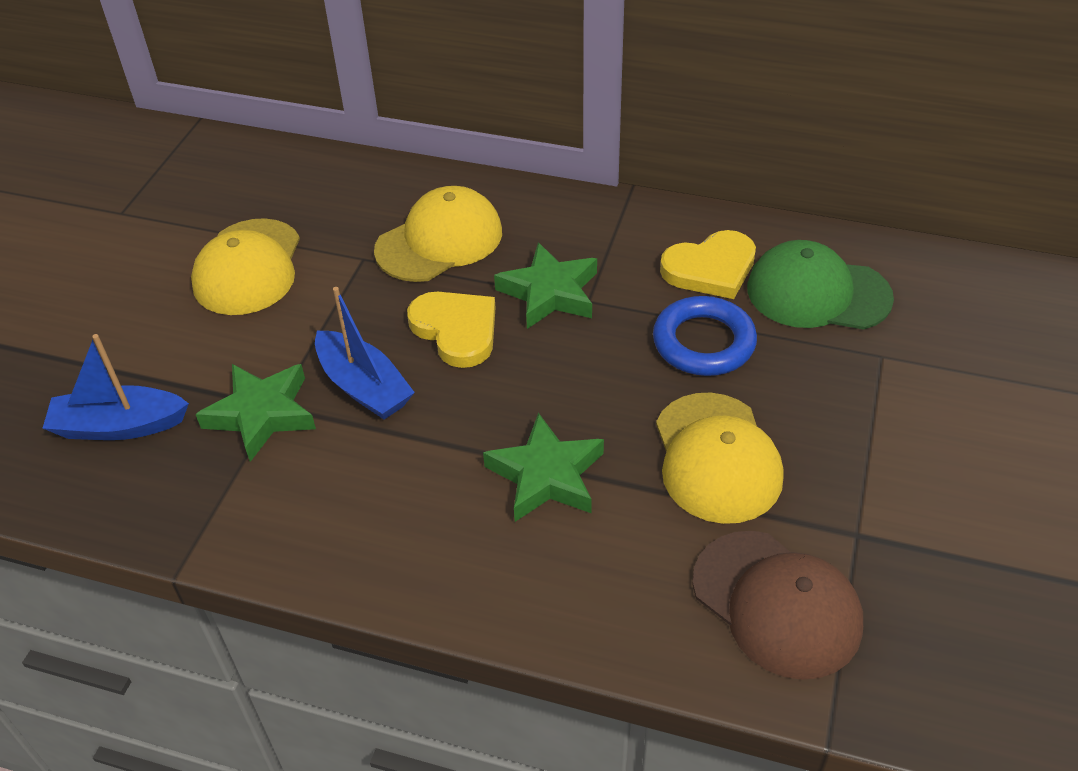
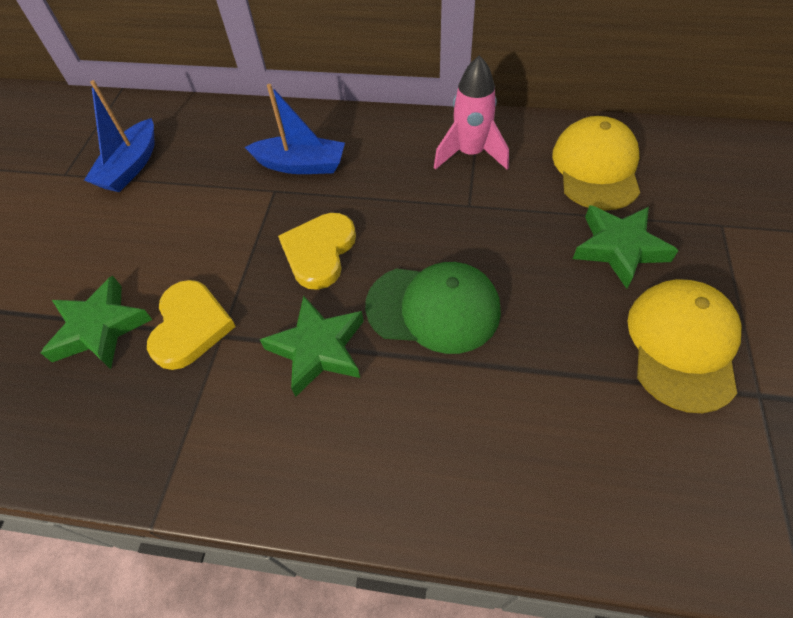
blue ring: 1 -> 0
brown cap: 1 -> 0
pink rocket: 0 -> 1
yellow cap: 3 -> 2

